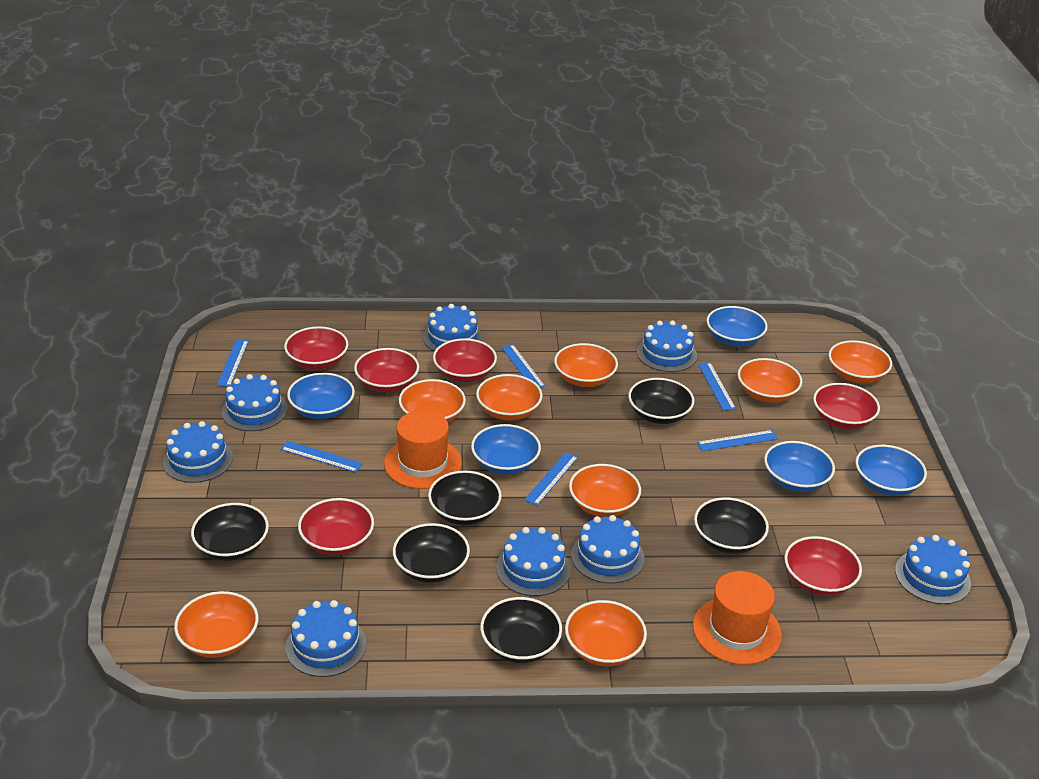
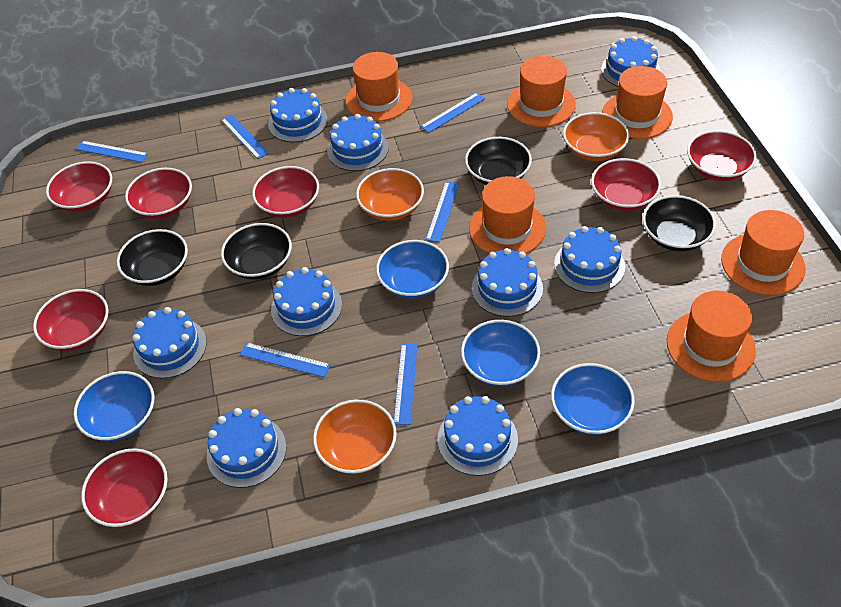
black bowl: 6 -> 4
blue bowl: 5 -> 4
blue cake: 8 -> 9
orange bowl: 8 -> 3
orange hat: 2 -> 6
red bowl: 6 -> 7

